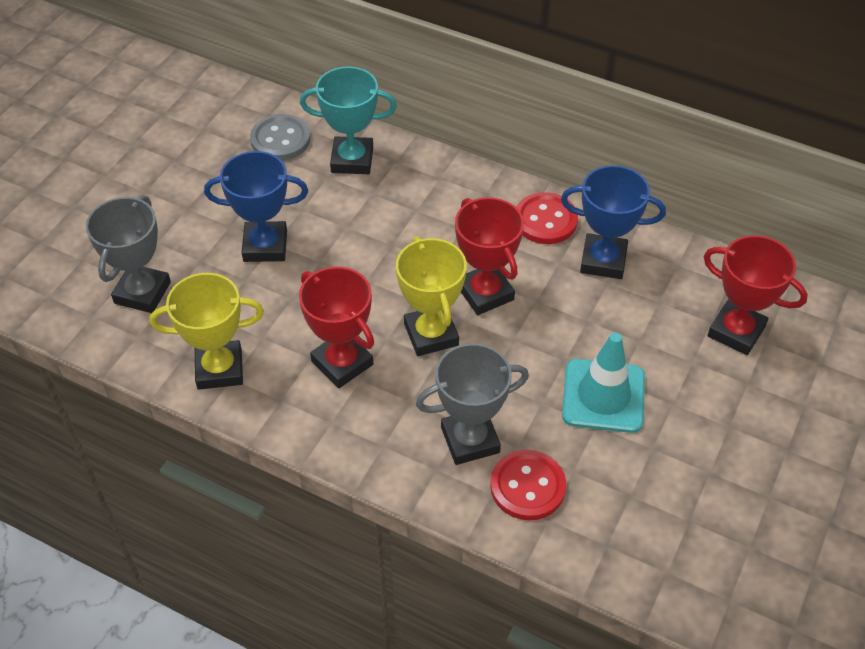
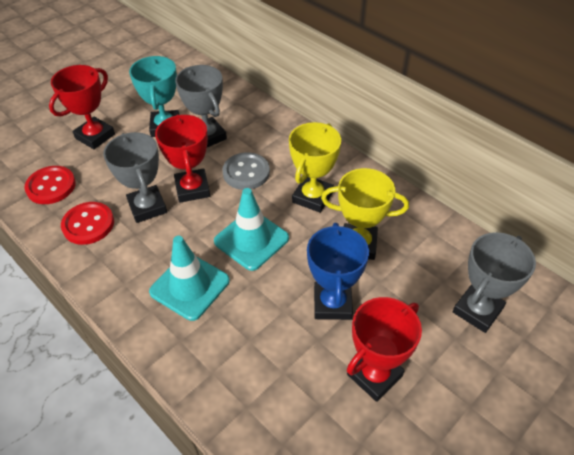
blue trophy: 2 -> 1
grey trophy: 2 -> 3
turquoise traffic cone: 1 -> 2

